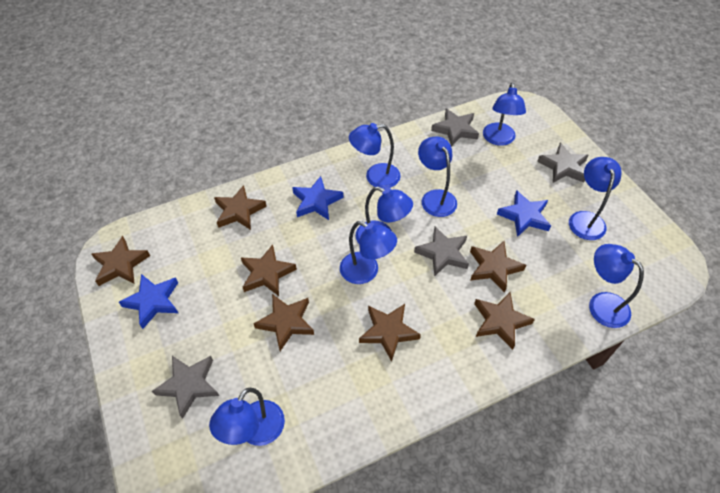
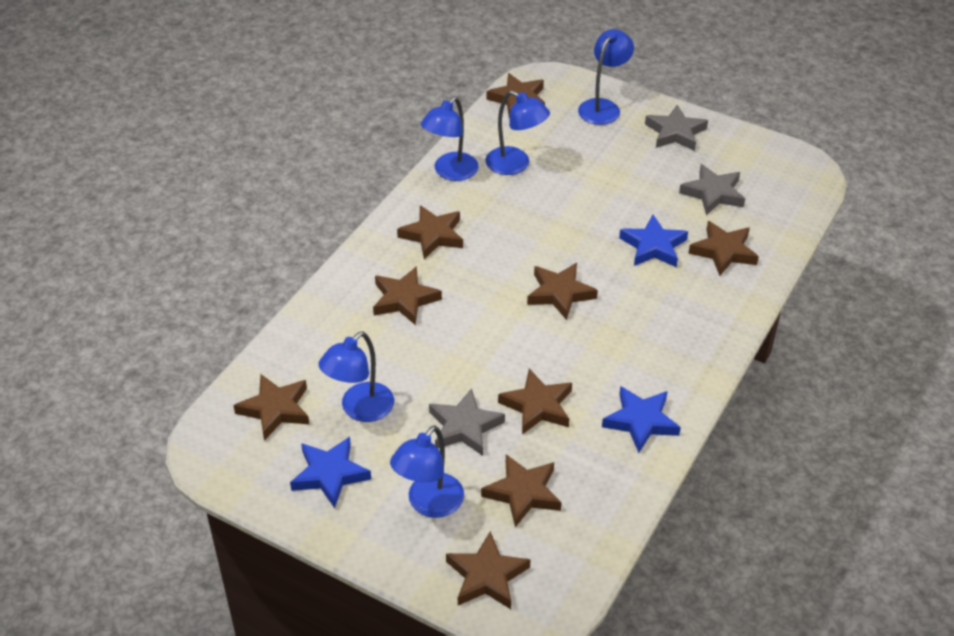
blue lamp: 8 -> 5
brown star: 7 -> 9
grey star: 4 -> 3

